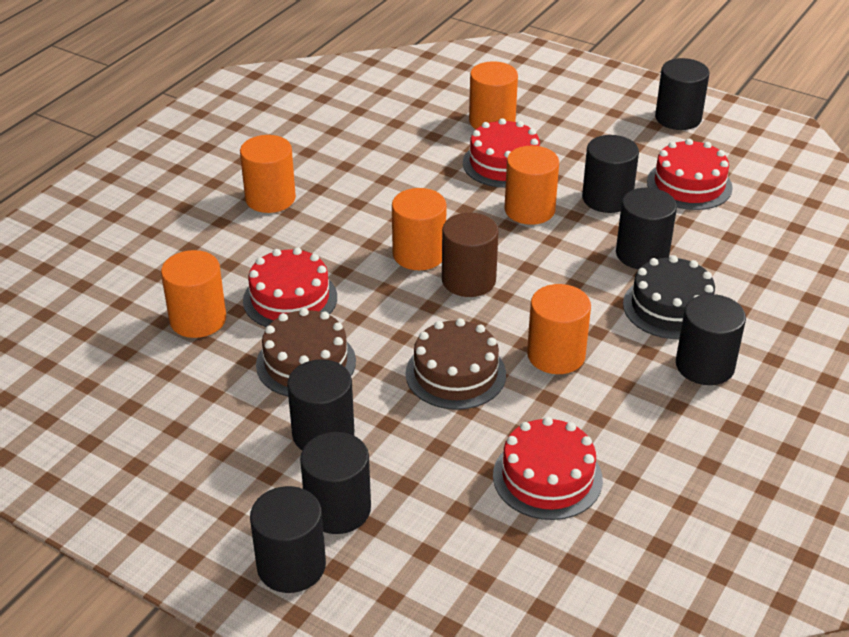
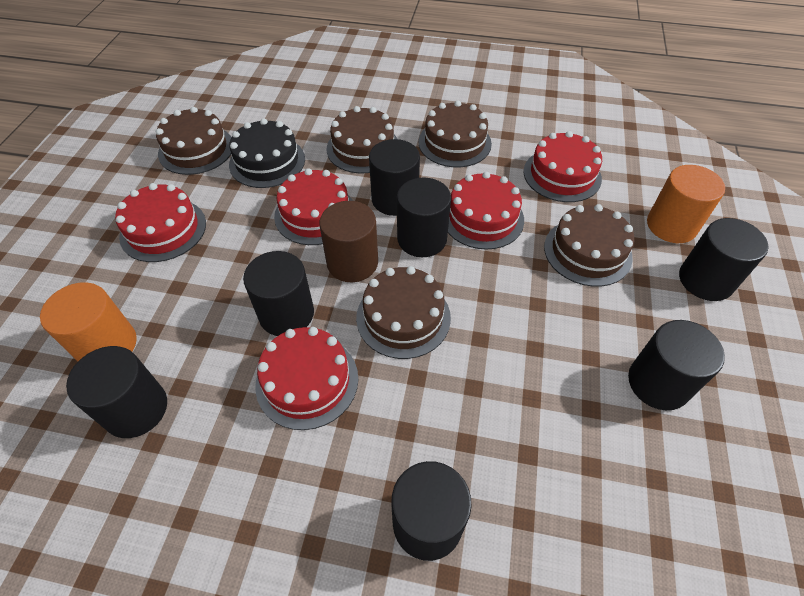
brown cake: 2 -> 5
orange cylinder: 6 -> 2
red cake: 4 -> 5

